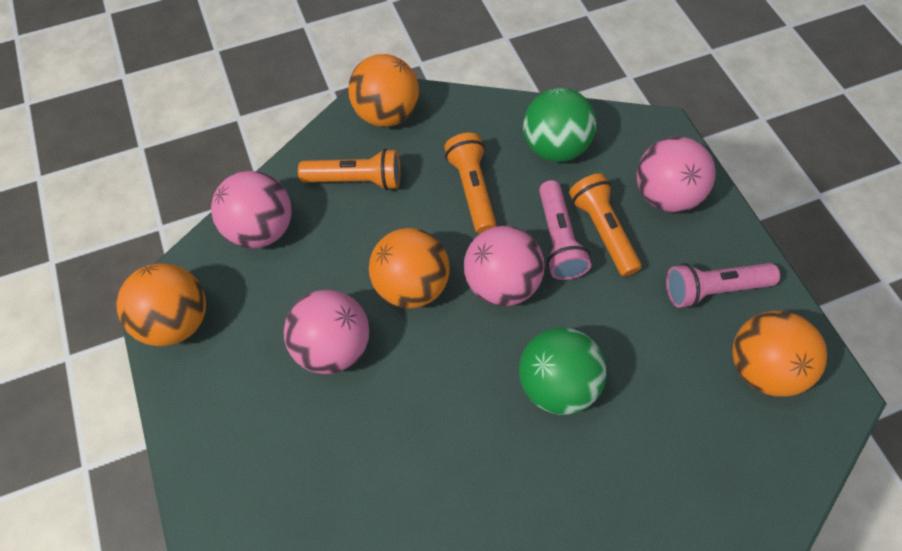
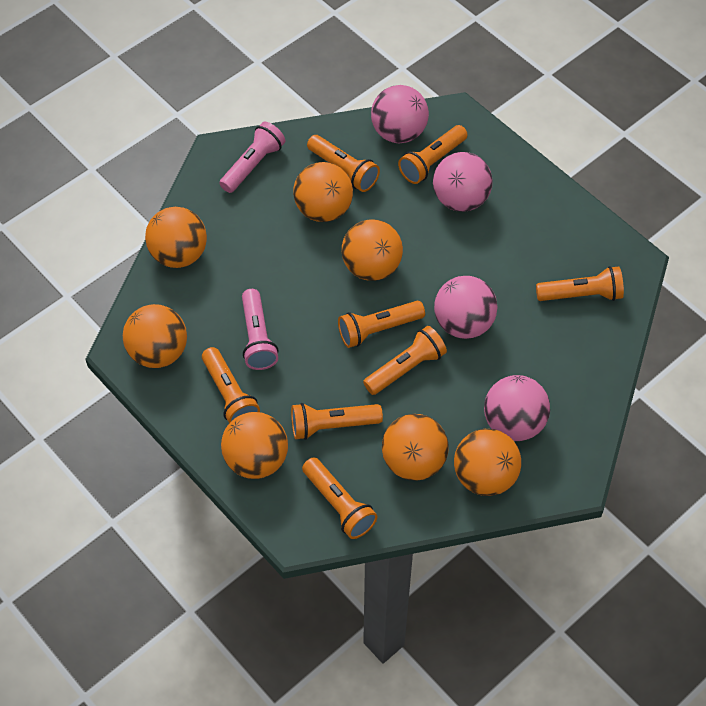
green ball: 2 -> 0
orange ball: 4 -> 7
orange flashlight: 3 -> 8

